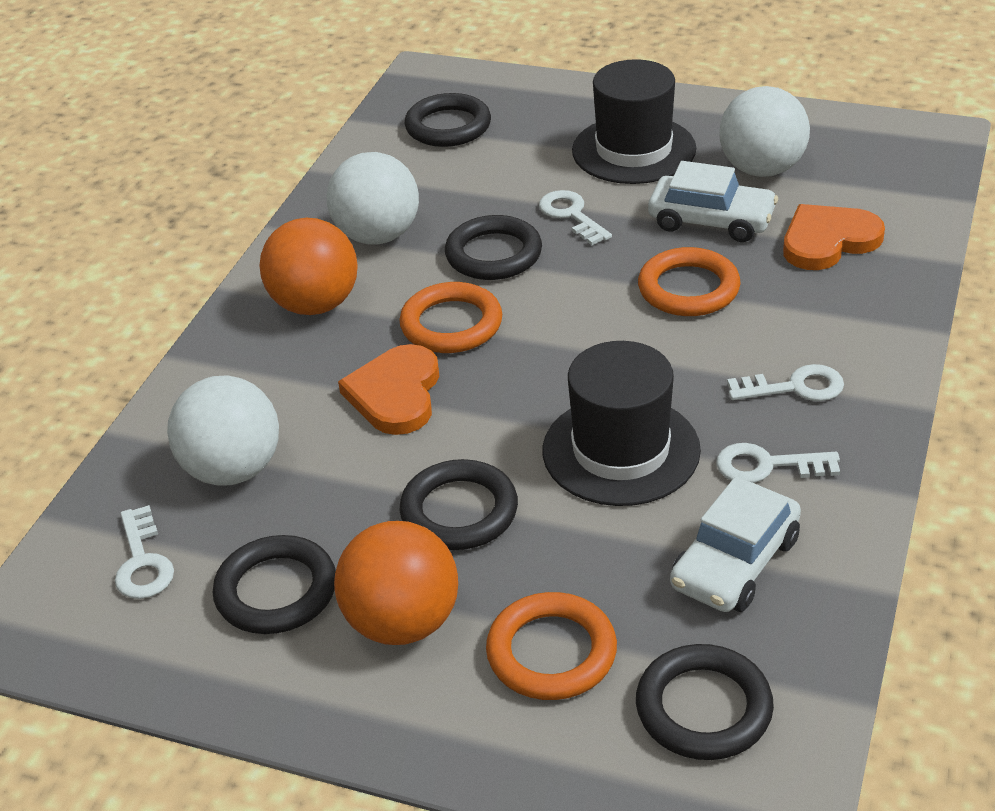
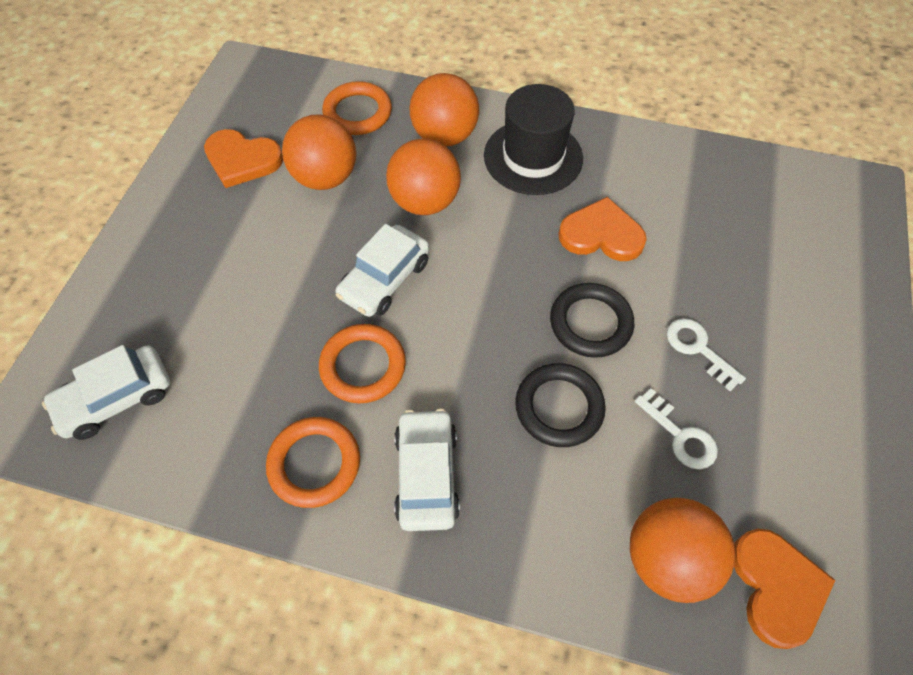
black hat: 2 -> 1
black ring: 5 -> 2
orange ball: 2 -> 4
orange heart: 2 -> 3
white ball: 3 -> 0
white car: 2 -> 3
white key: 4 -> 2

